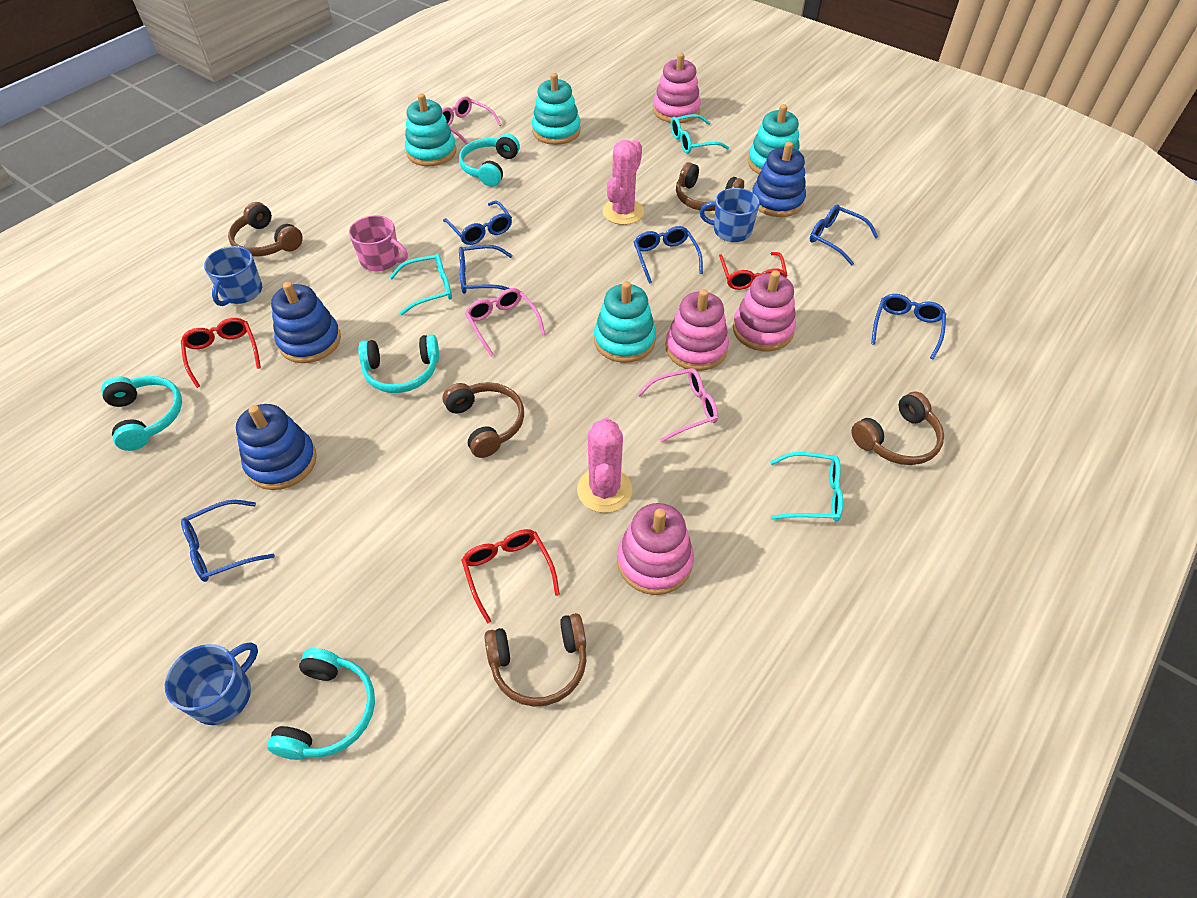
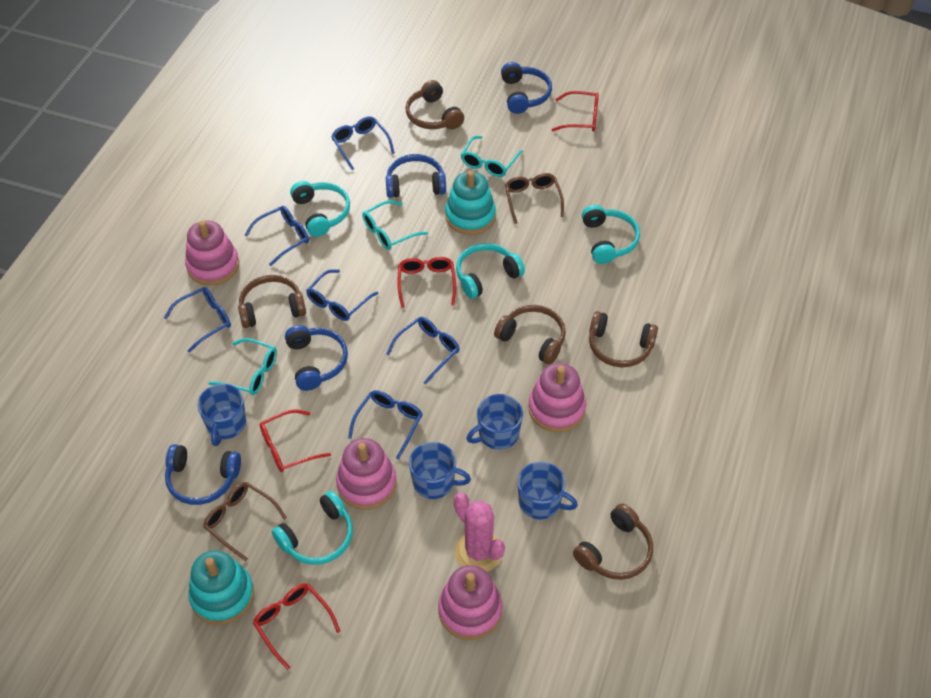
blue headphones: 0 -> 4
blue mug: 3 -> 4
blue stacking toy: 3 -> 0
brown glasses: 0 -> 2
pink cactus: 2 -> 1
pink glasses: 3 -> 0
pink mug: 1 -> 0
red glasses: 3 -> 4
turquoise stacking toy: 4 -> 2

